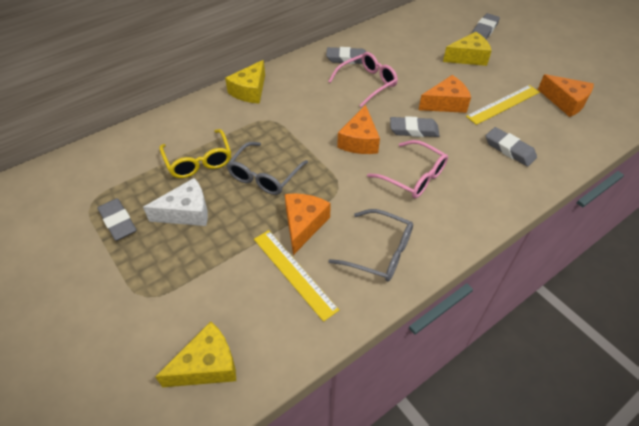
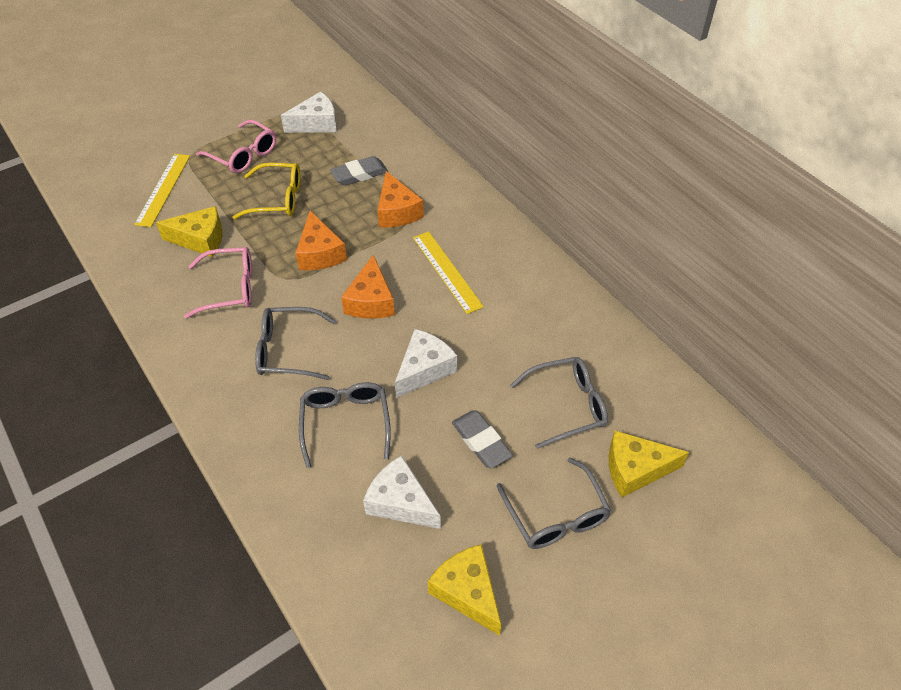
grey eraser: 5 -> 2
grey glasses: 2 -> 4
orange cheese: 4 -> 3
white cheese: 1 -> 3

